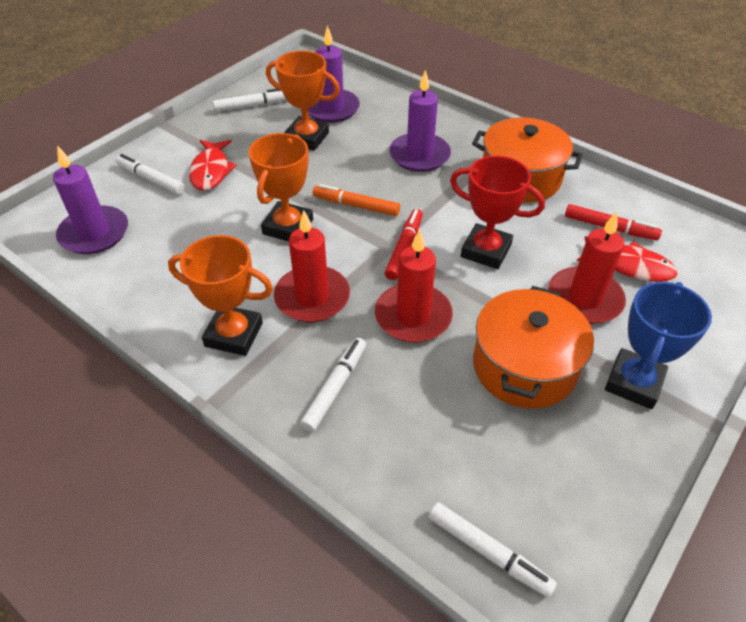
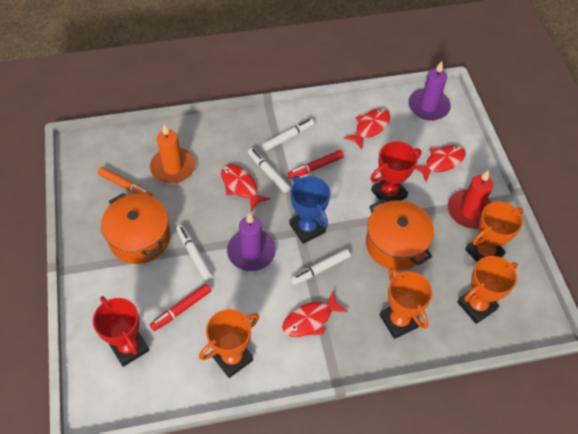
orange candle: 0 -> 1
orange trophy: 3 -> 4
purple candle: 3 -> 2
red candle: 3 -> 1
red fish: 2 -> 4
red trophy: 1 -> 2

